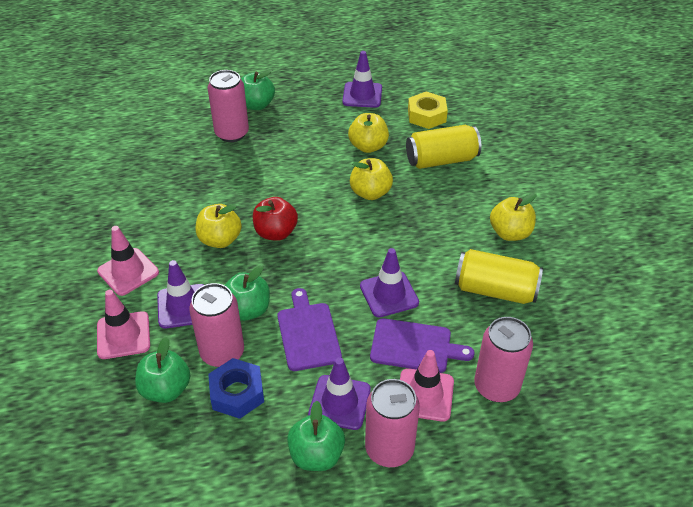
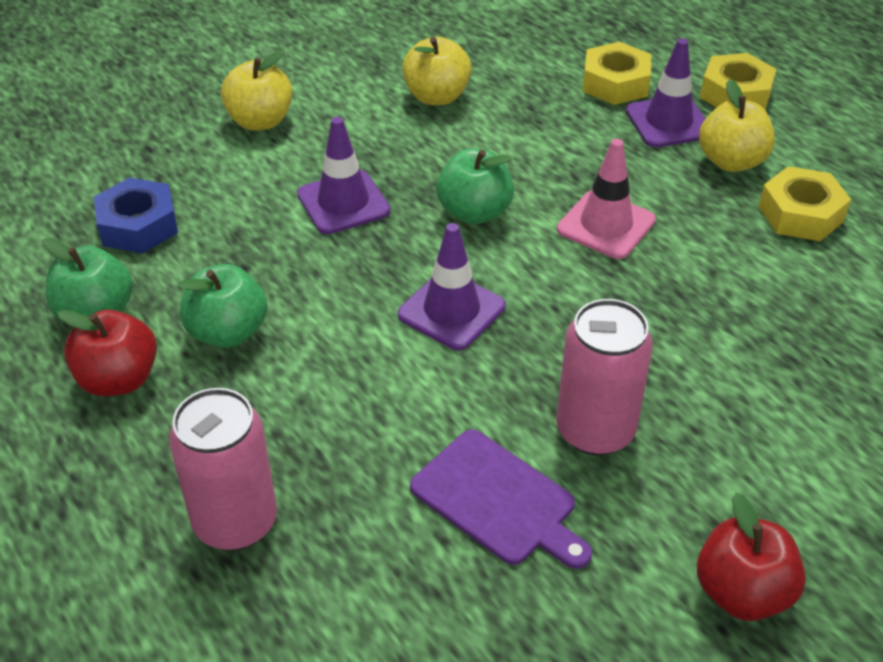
green apple: 4 -> 3
pink can: 4 -> 2
pink traffic cone: 3 -> 1
purple cutting board: 2 -> 1
purple traffic cone: 4 -> 3
red apple: 1 -> 2
yellow apple: 4 -> 3
yellow can: 2 -> 0
yellow nut: 1 -> 3

